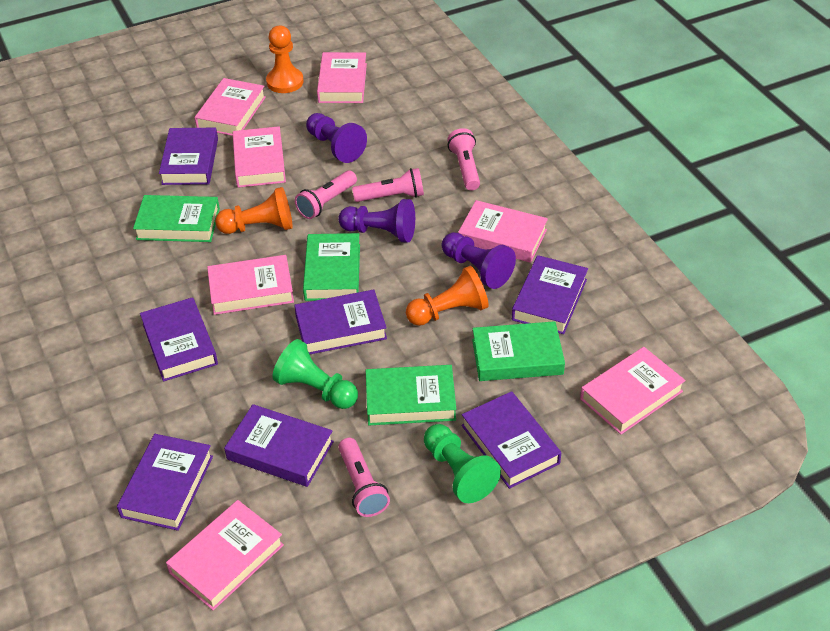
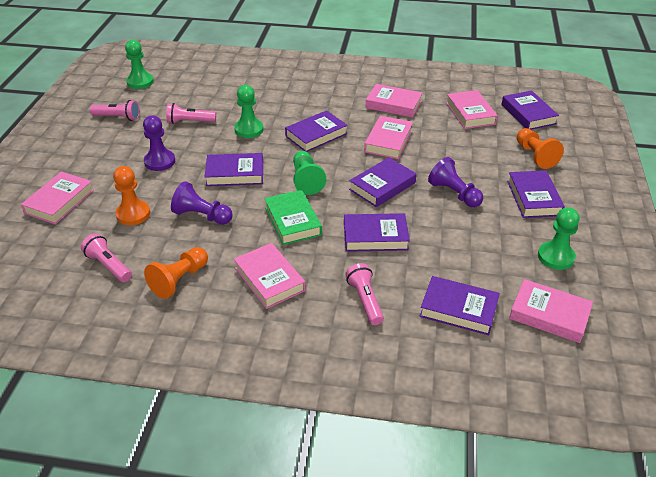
green book: 4 -> 1
green pawn: 2 -> 4
pink book: 7 -> 6

